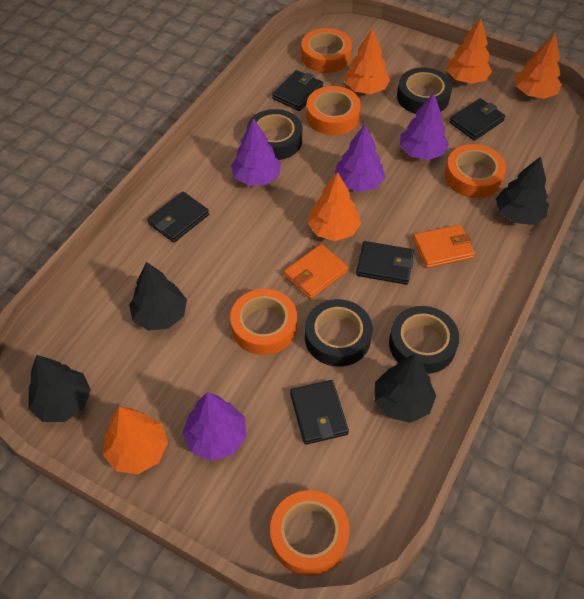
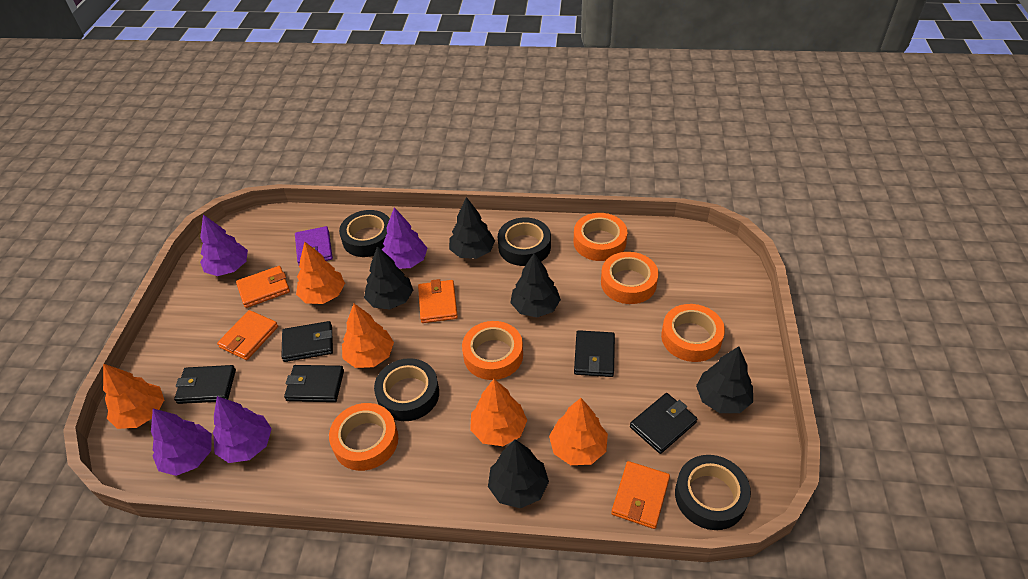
black tree: 4 -> 5
orange wallet: 2 -> 4
purple wallet: 0 -> 1

